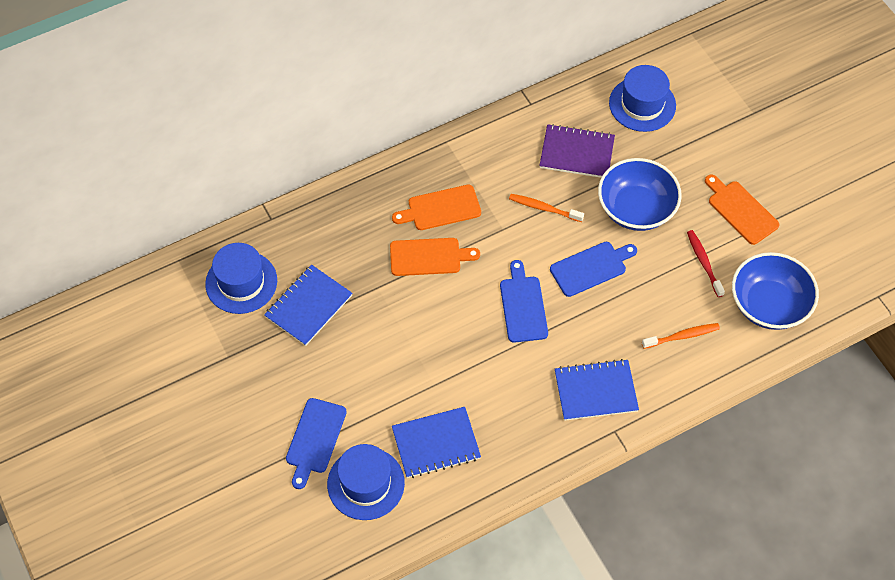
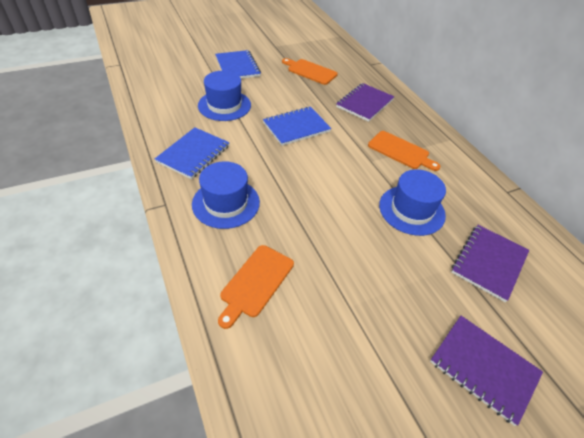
blue bowl: 2 -> 0
blue cutting board: 3 -> 0
orange toothbrush: 2 -> 0
purple notebook: 1 -> 3
red toothbrush: 1 -> 0

